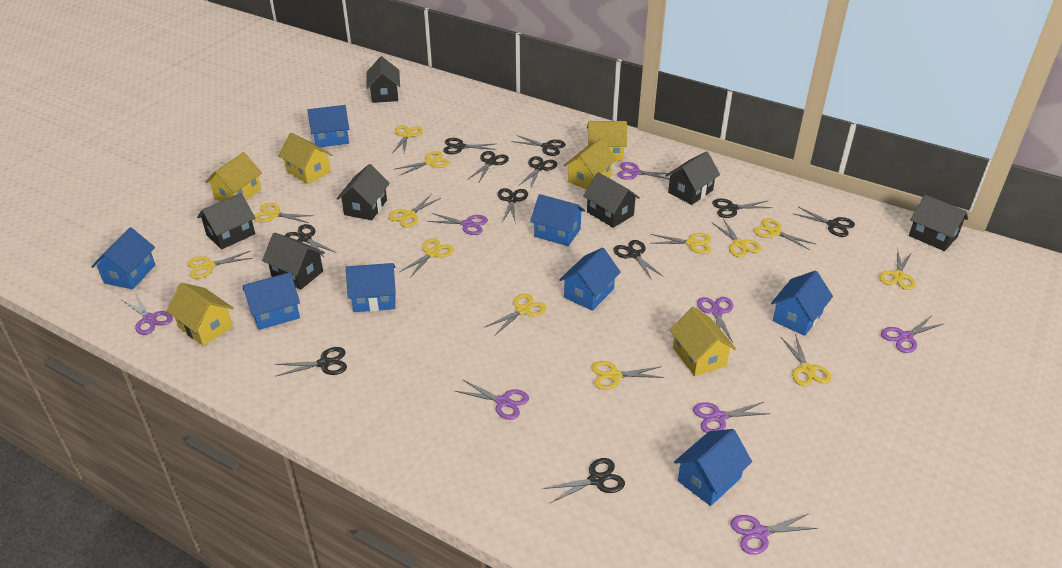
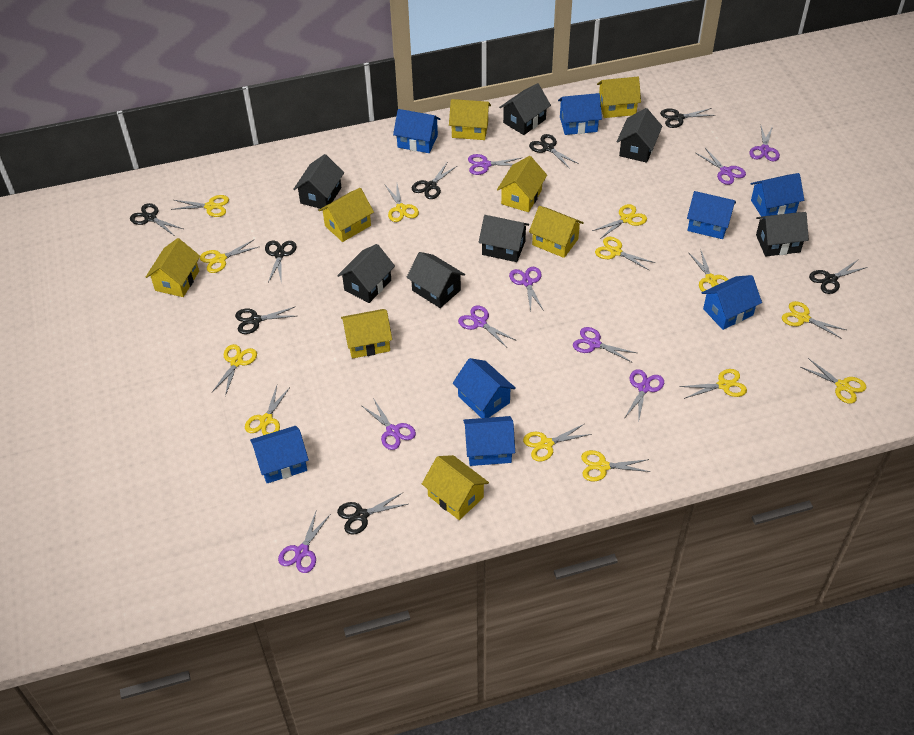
black scissors: 11 -> 8
purple scissors: 8 -> 9
yellow house: 6 -> 8

